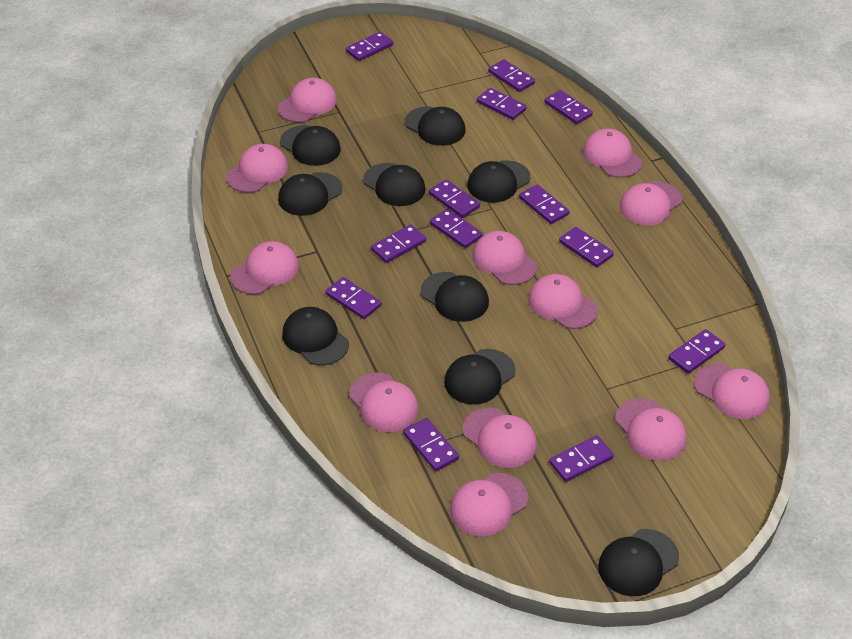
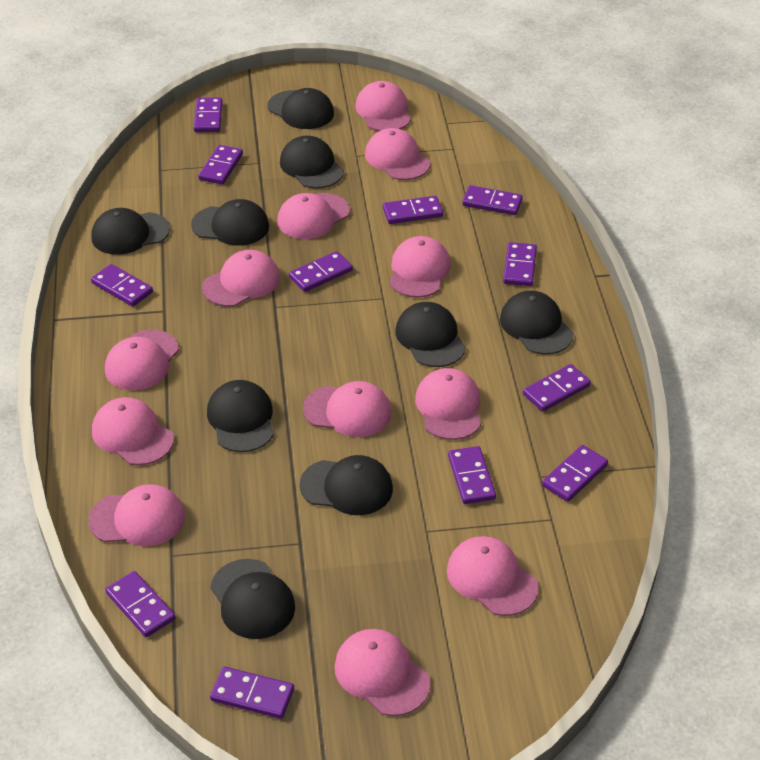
purple domino: 13 -> 12

